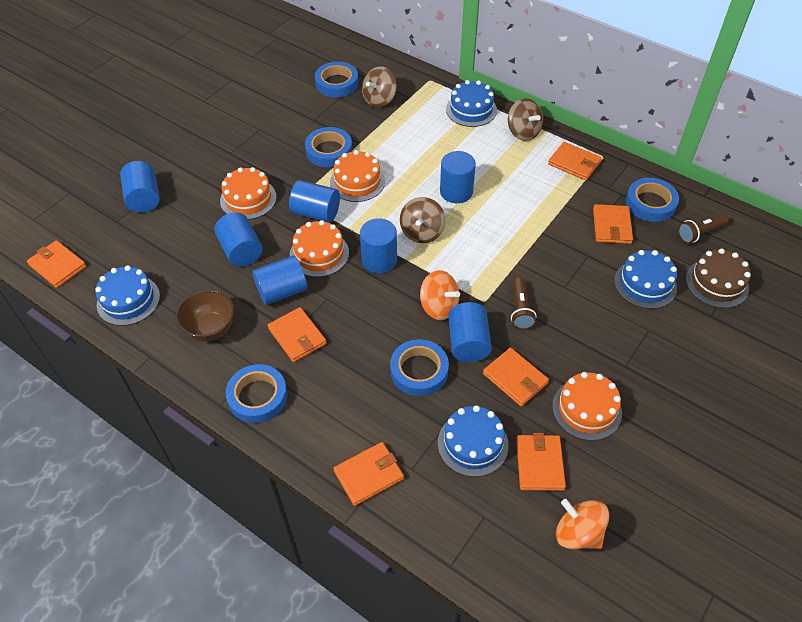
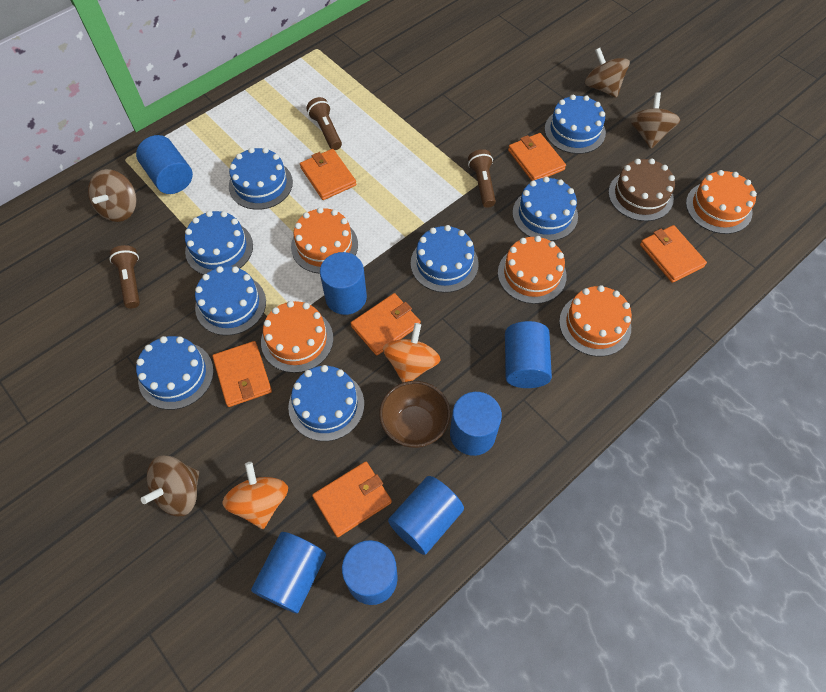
blue cake: 4 -> 8
blue tape: 5 -> 0
brown flashlight: 2 -> 3
brown spinning top: 3 -> 4
orange cake: 4 -> 5
orange wallet: 7 -> 6

